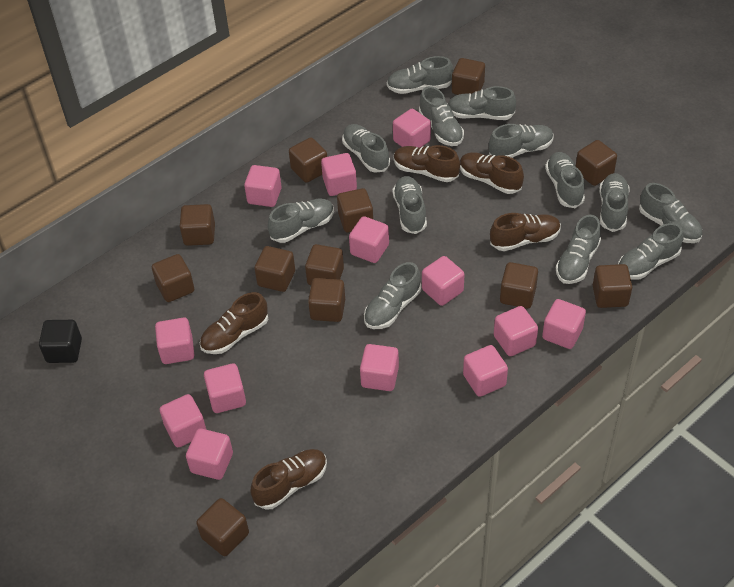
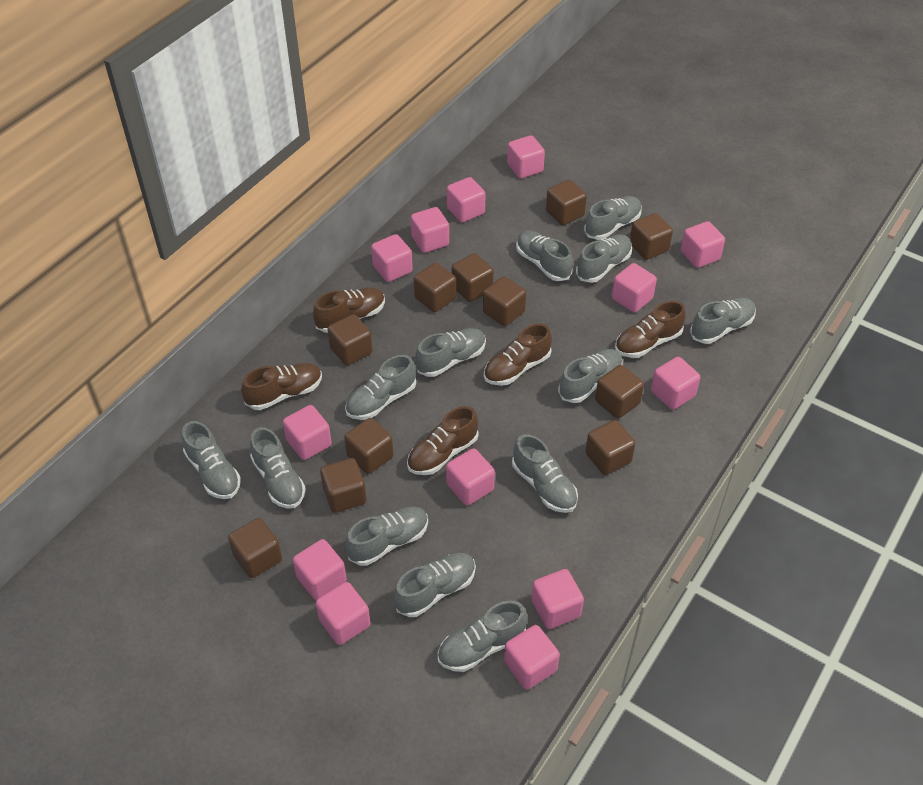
black cube: 1 -> 0
brown cube: 12 -> 11

